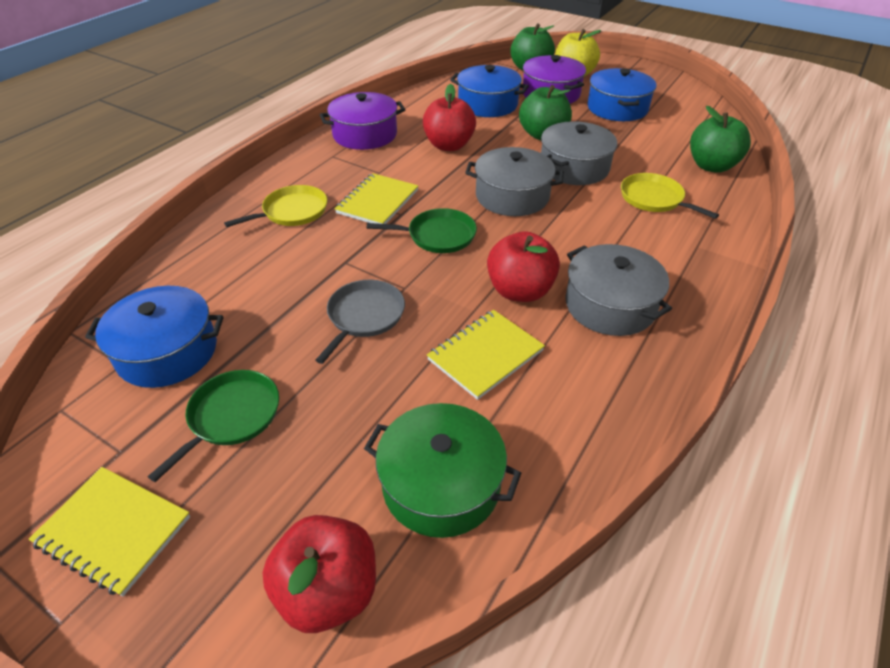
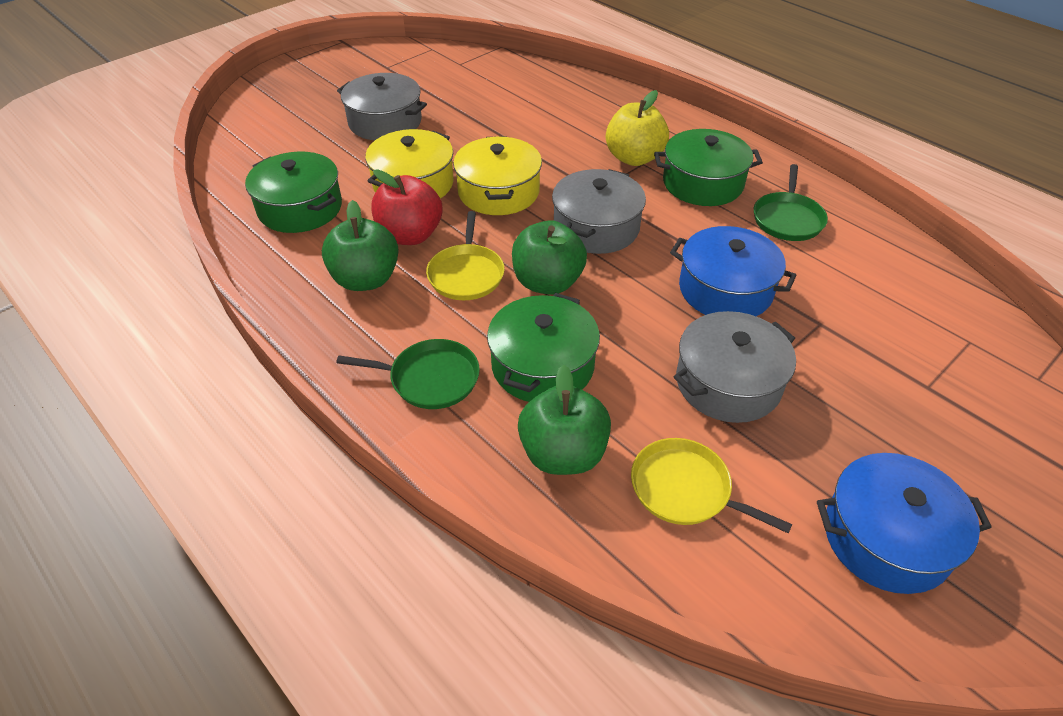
blue pot: 3 -> 2
green pot: 1 -> 3
grey pan: 1 -> 0
purple pot: 2 -> 0
red apple: 3 -> 1
yellow notebook: 3 -> 0
yellow pot: 0 -> 2

